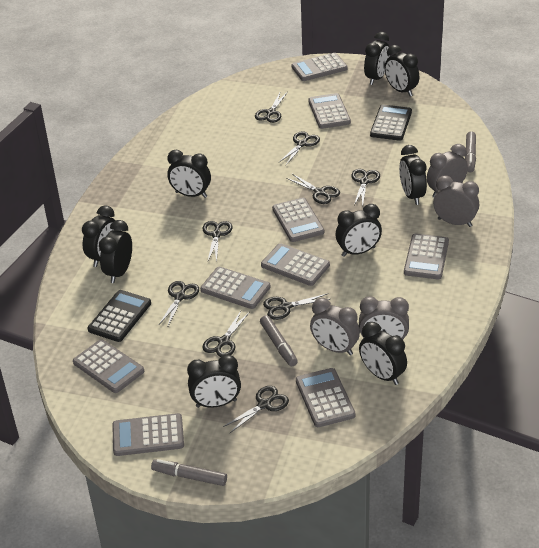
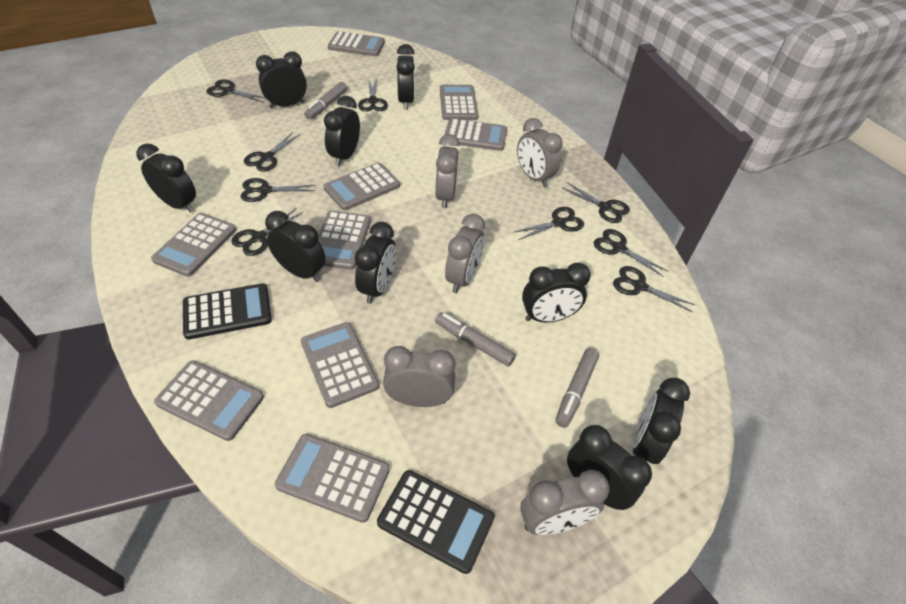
grey clock: 4 -> 5

